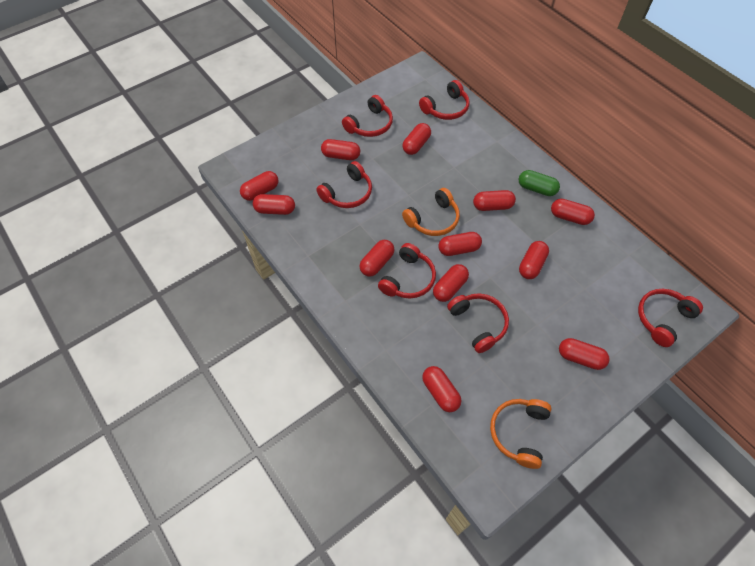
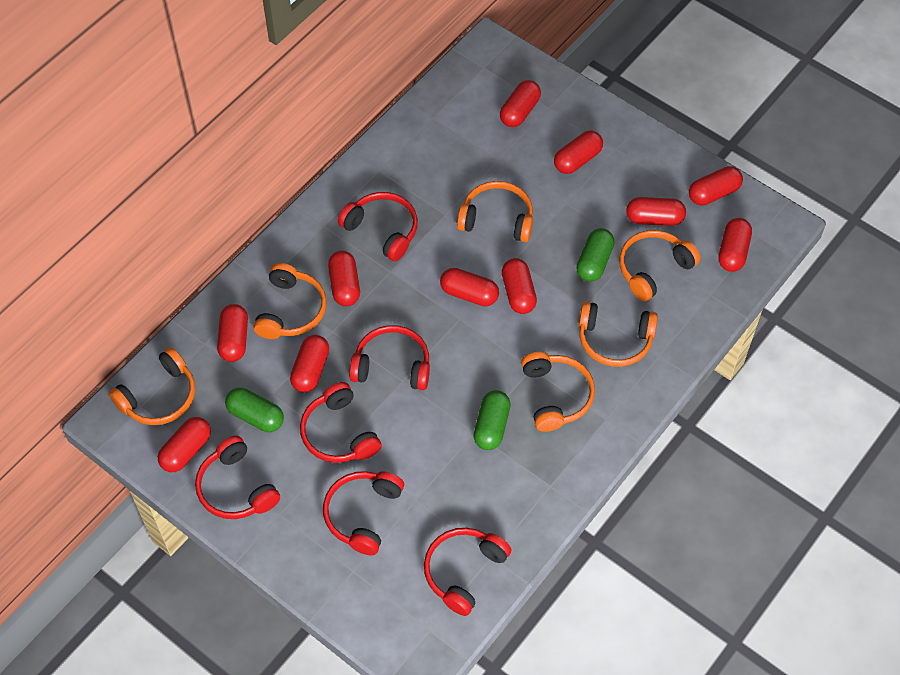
green capsule: 1 -> 3
orange headphones: 2 -> 6
red capsule: 12 -> 11

